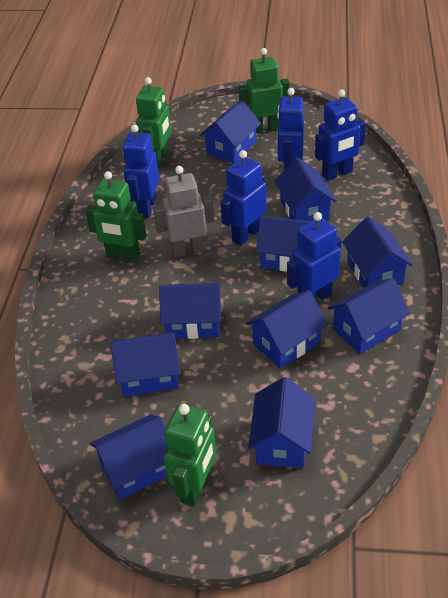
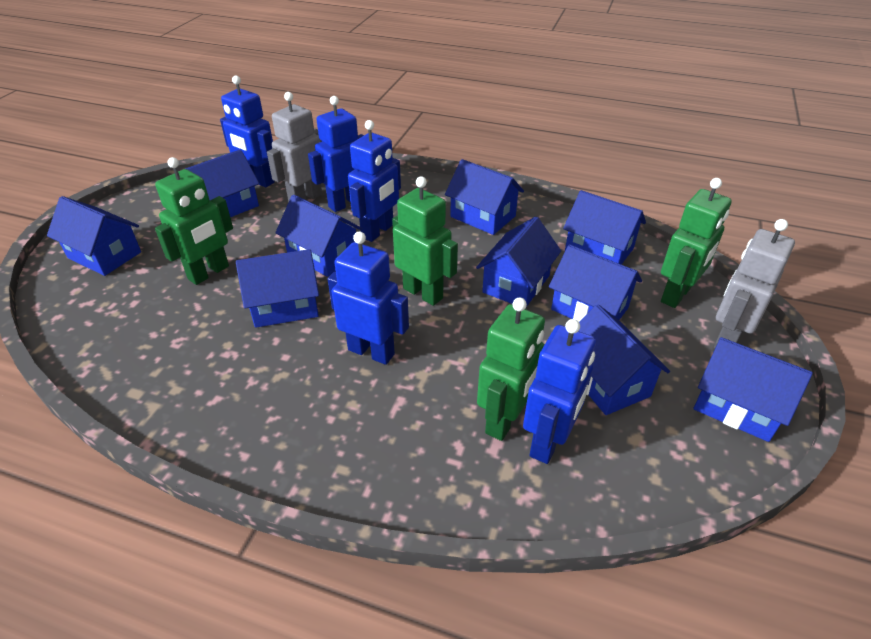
grey robot: 1 -> 2

